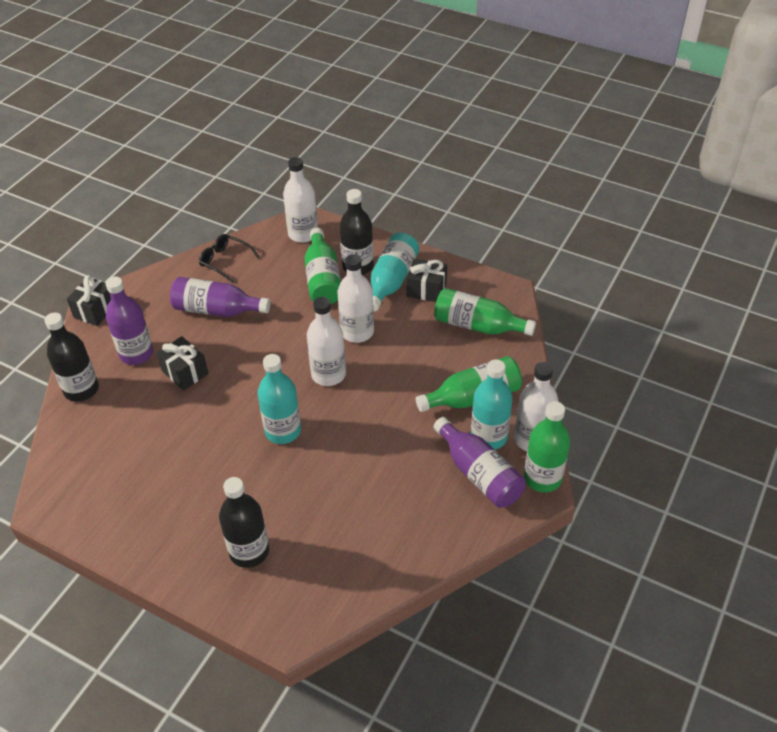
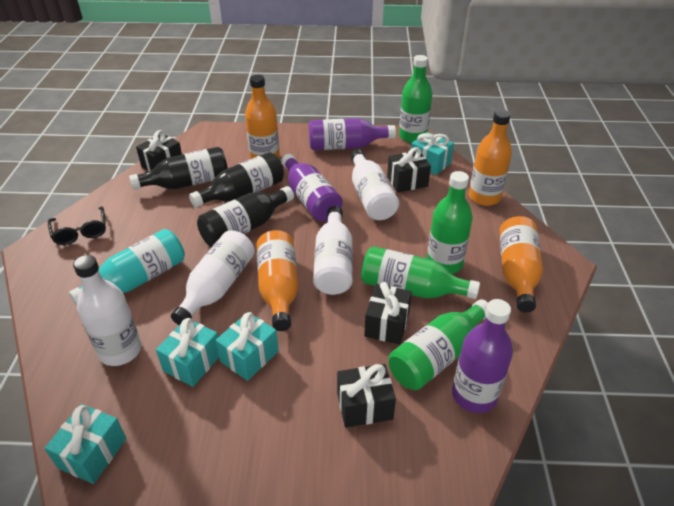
black gift: 3 -> 4
orange bottle: 0 -> 4
turquoise bottle: 3 -> 1
turquoise gift: 0 -> 4

